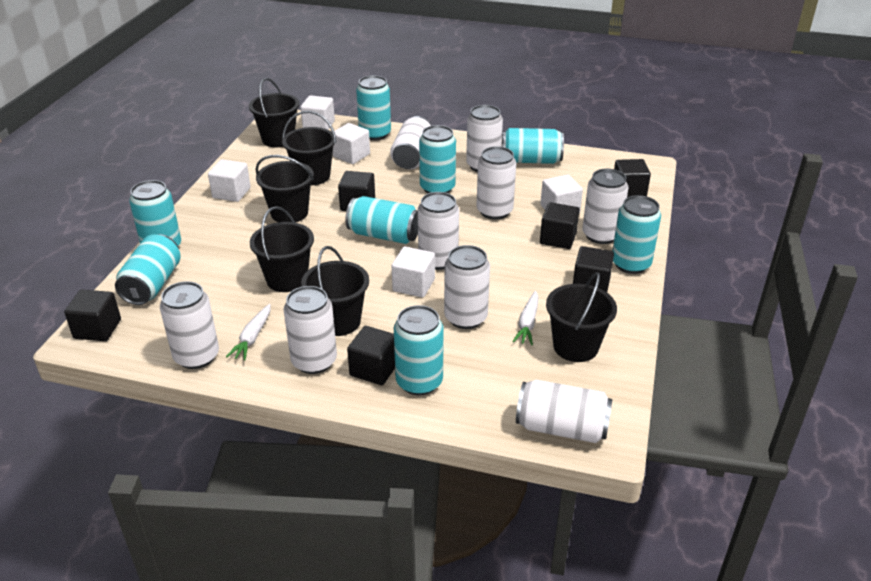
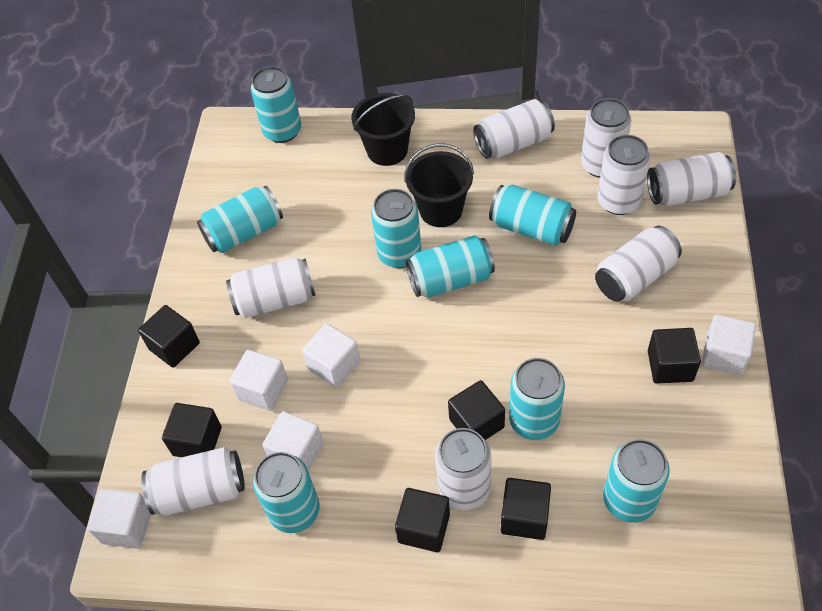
black bucket: 6 -> 2
white can: 9 -> 8
white carrot: 2 -> 0

